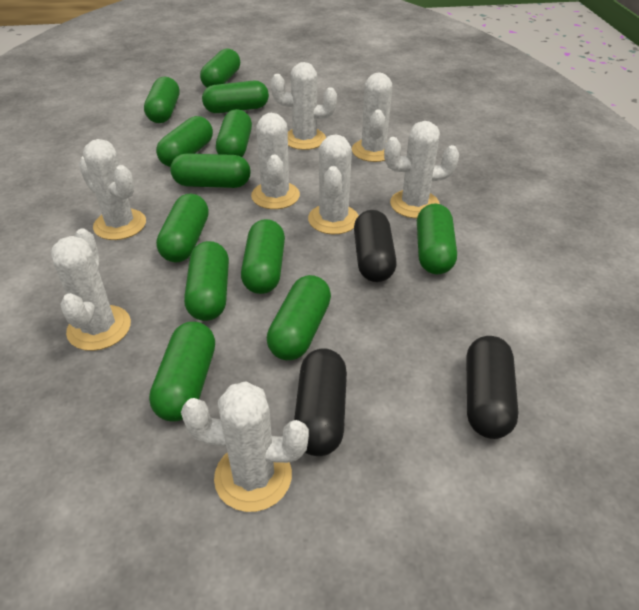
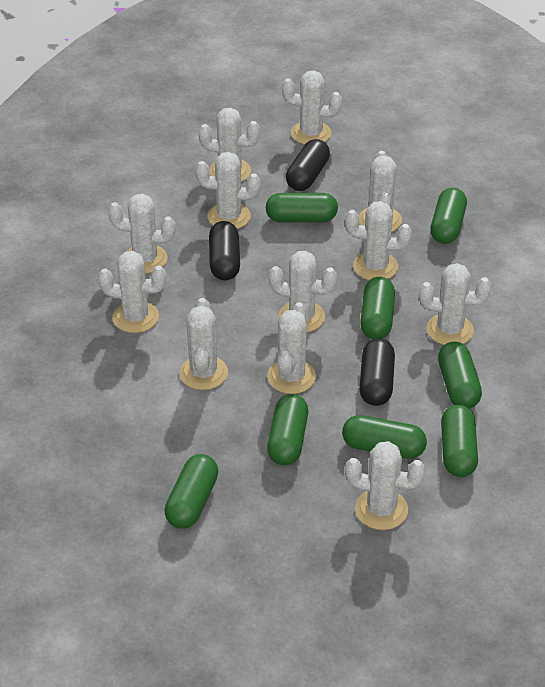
green capsule: 12 -> 8
white cactus: 8 -> 12

